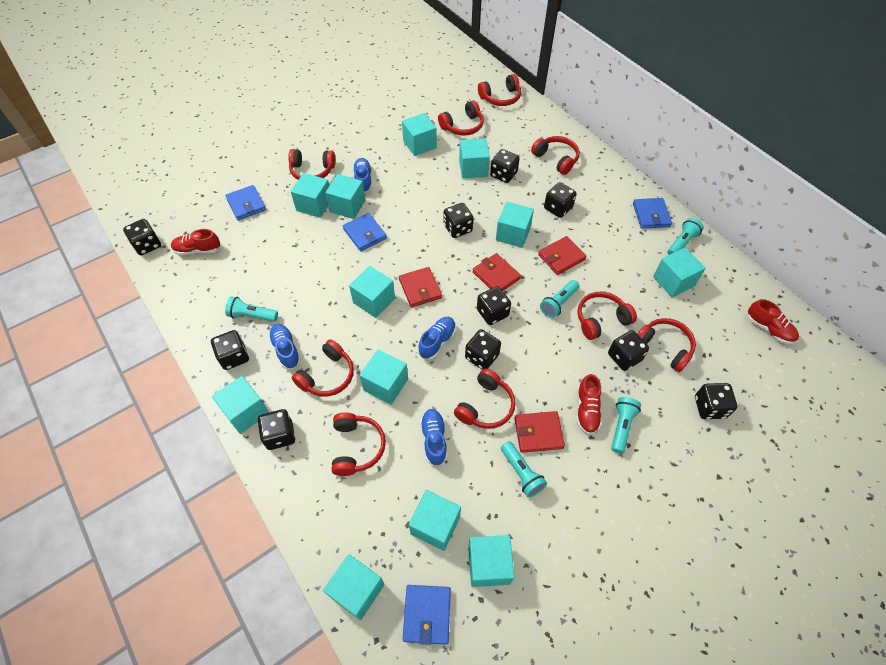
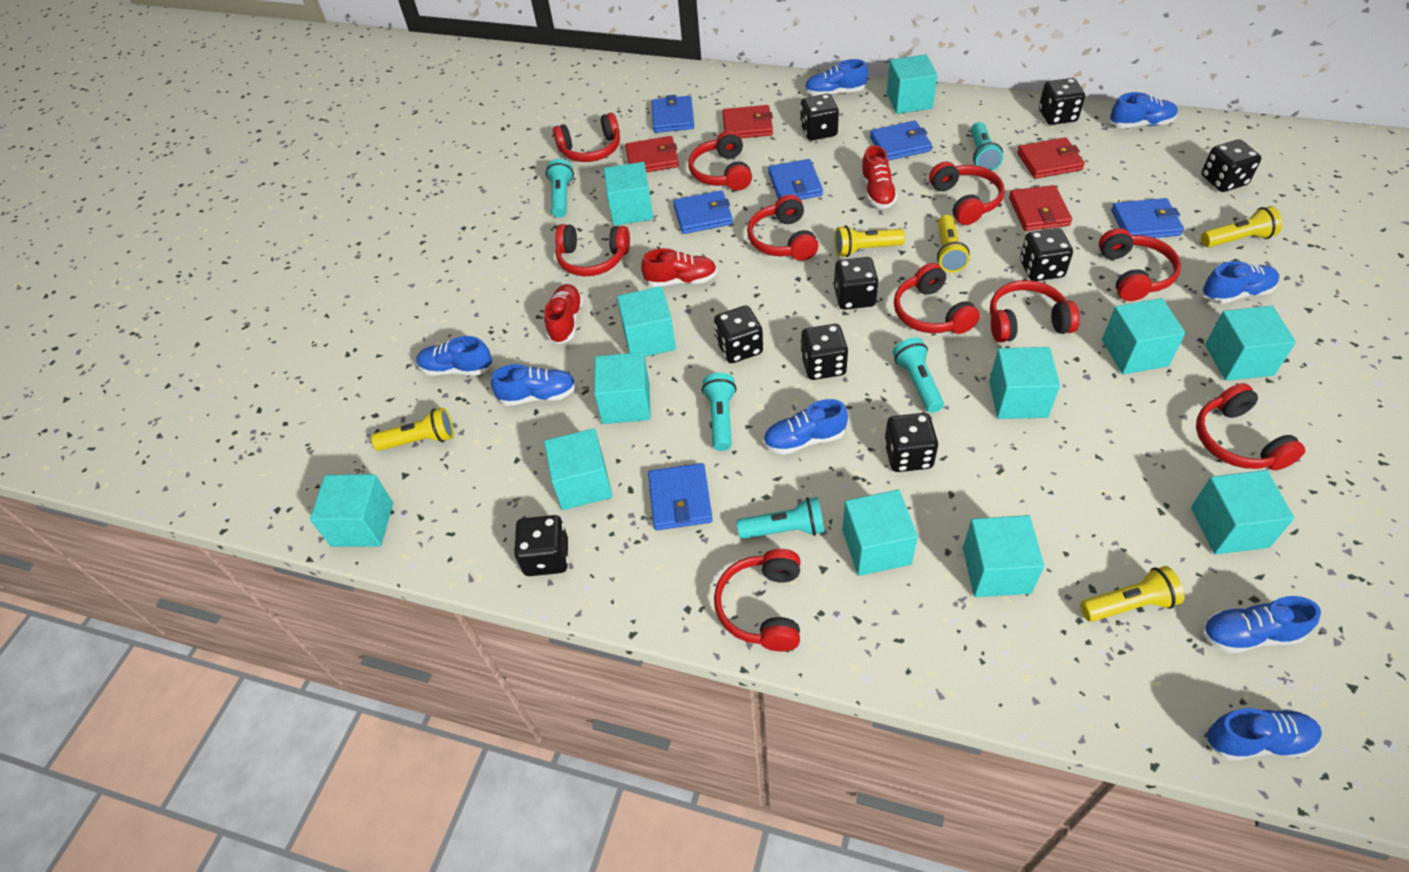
black dice: 10 -> 9
blue shoe: 4 -> 8
blue wallet: 4 -> 6
red headphones: 9 -> 10
yellow flashlight: 0 -> 5

